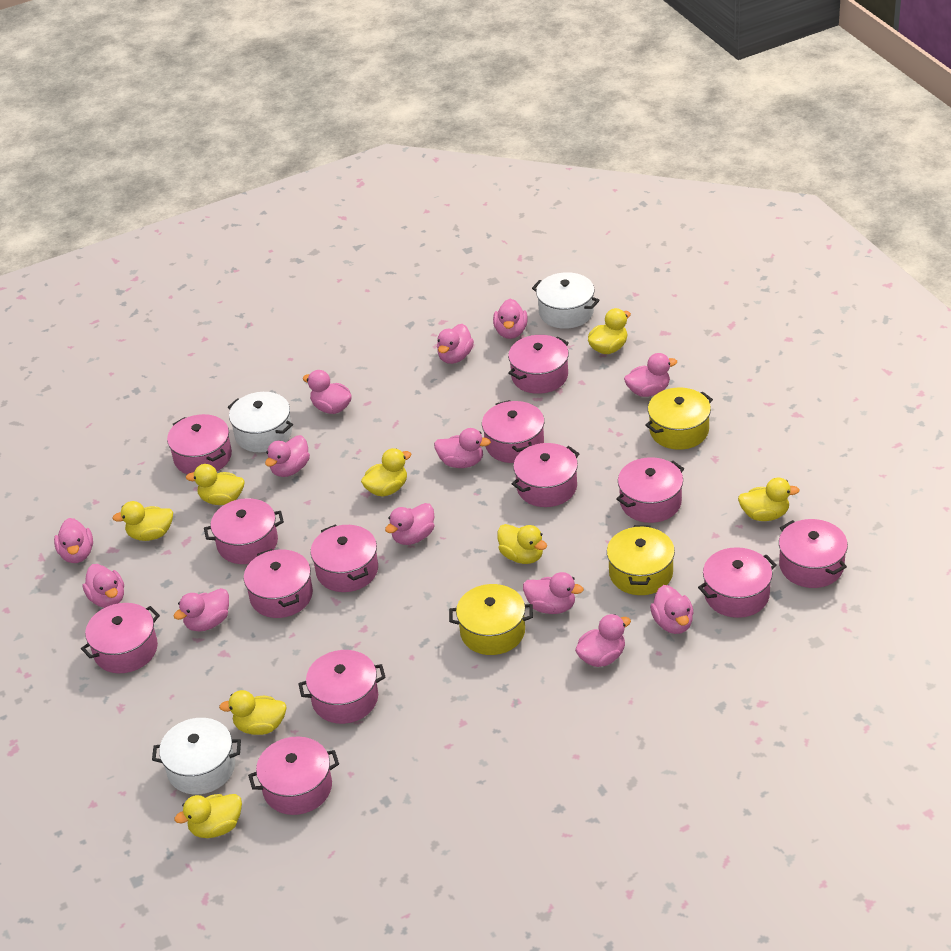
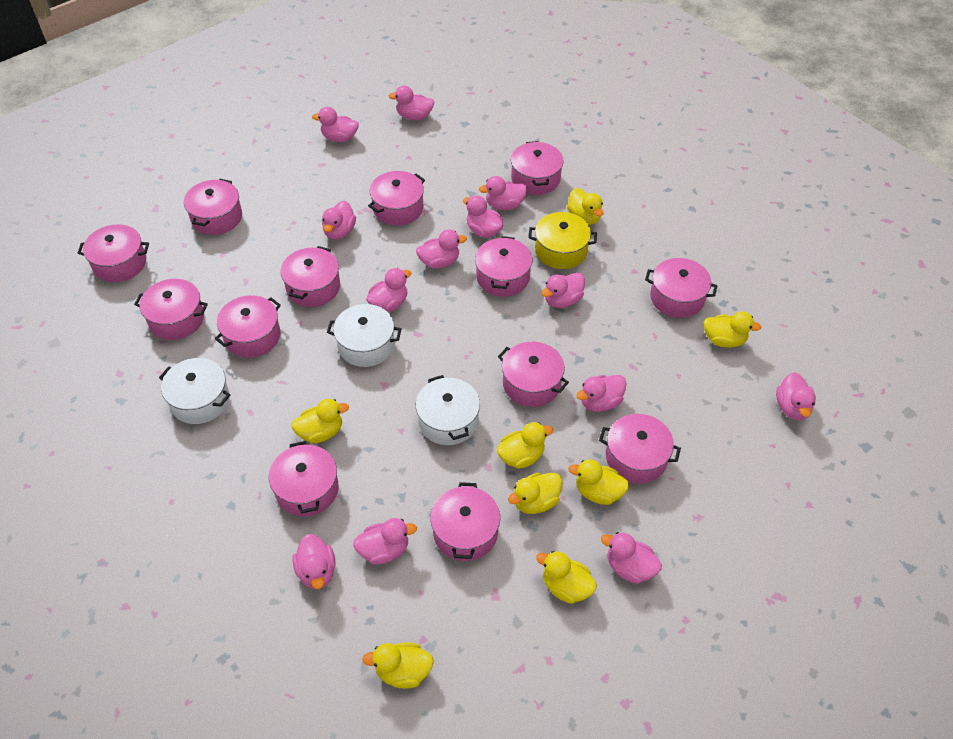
yellow pot: 3 -> 1

